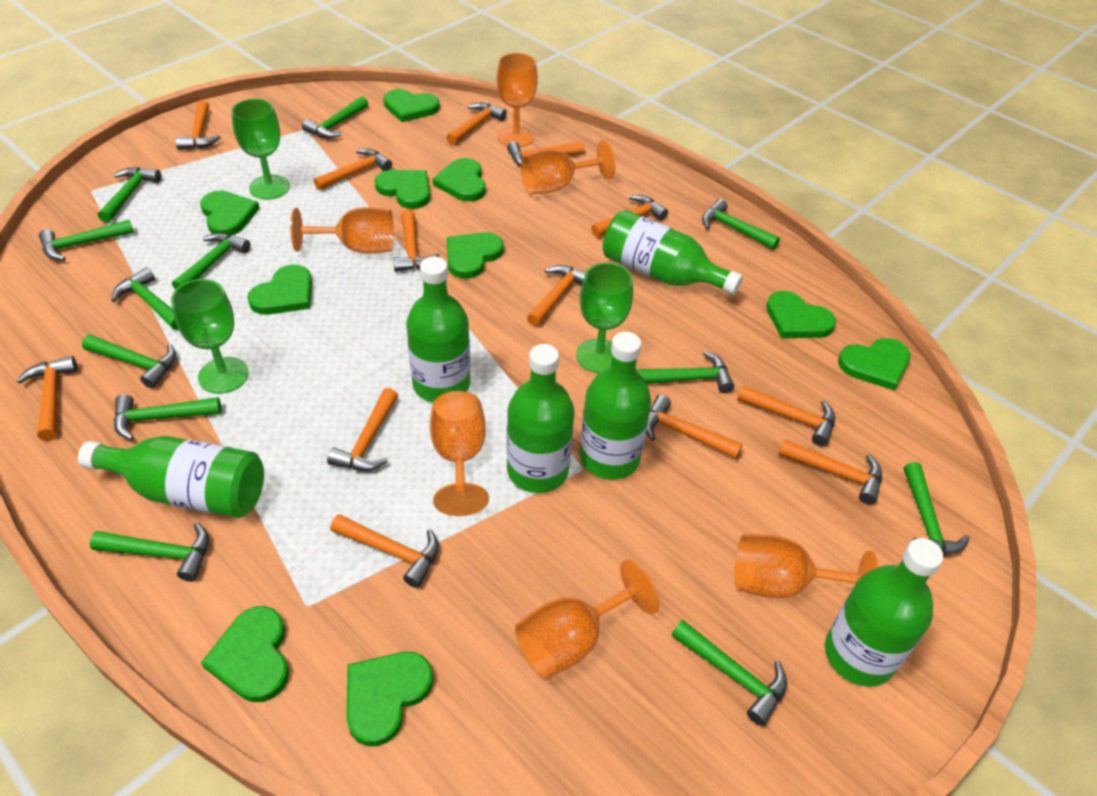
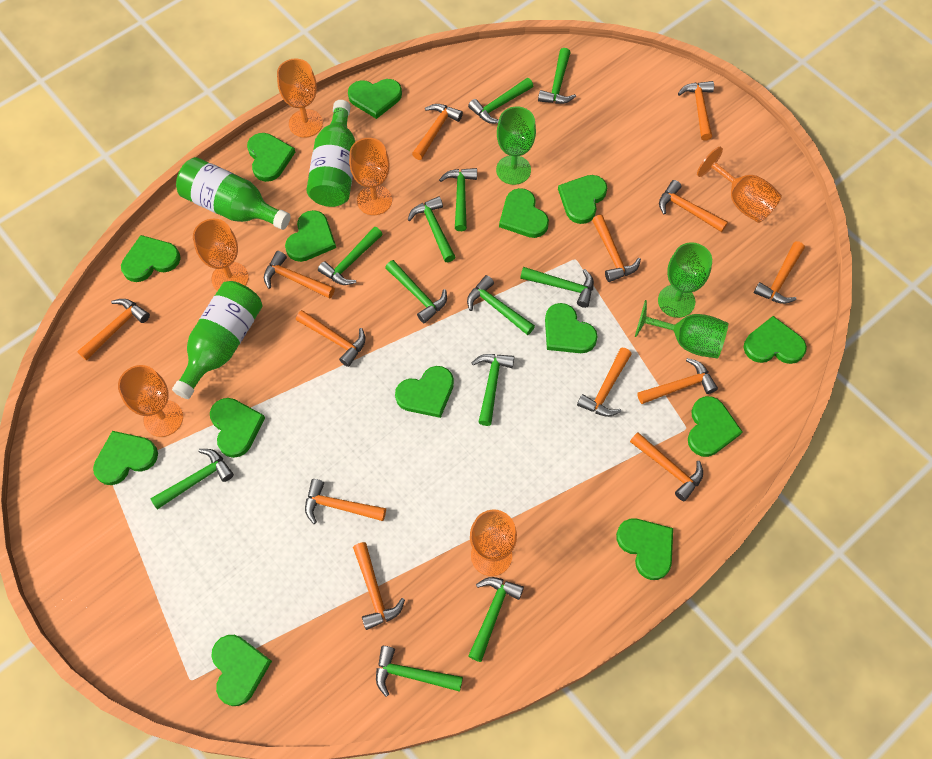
green bottle: 6 -> 3
green heart: 10 -> 14

